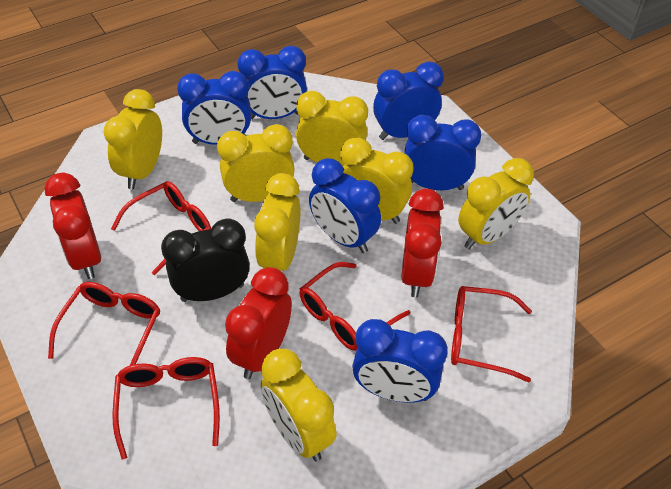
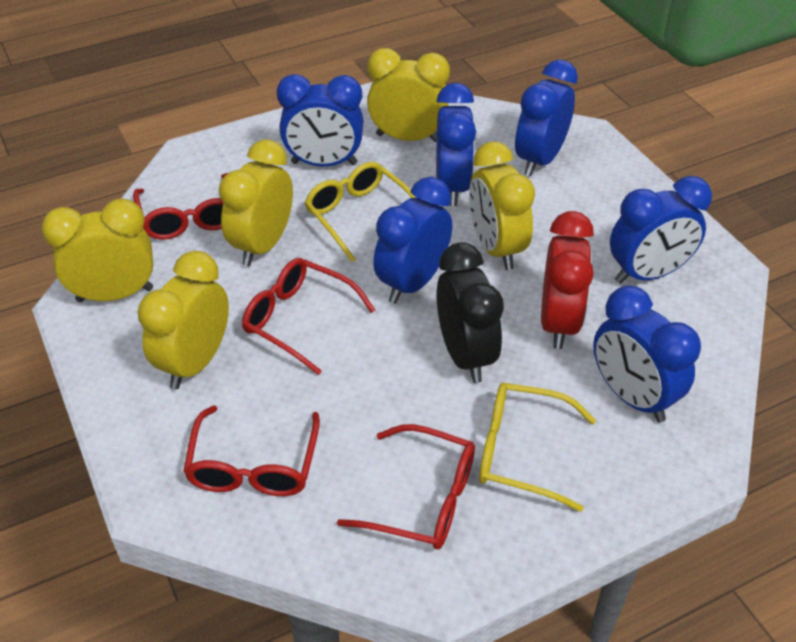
red clock: 3 -> 1
red glasses: 5 -> 4
yellow clock: 7 -> 5
yellow glasses: 0 -> 2

